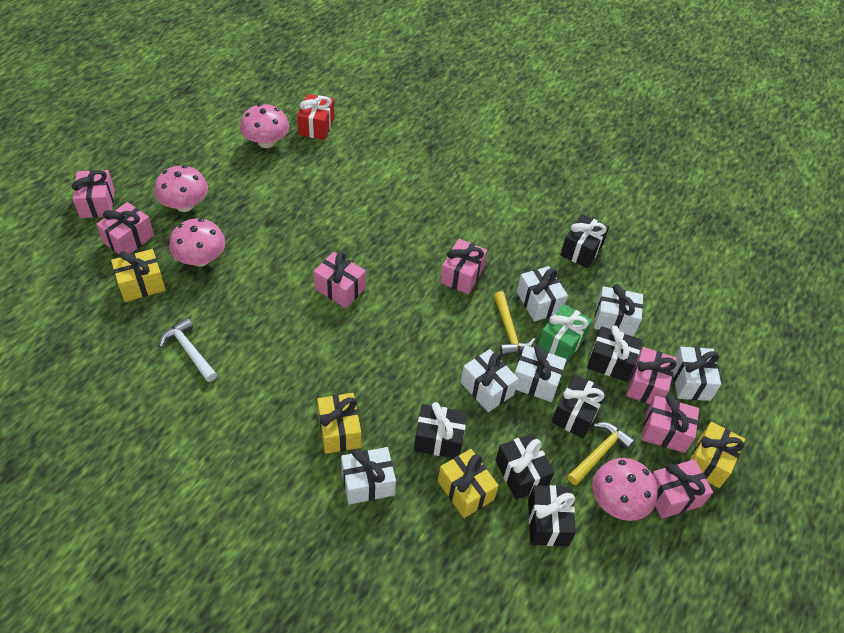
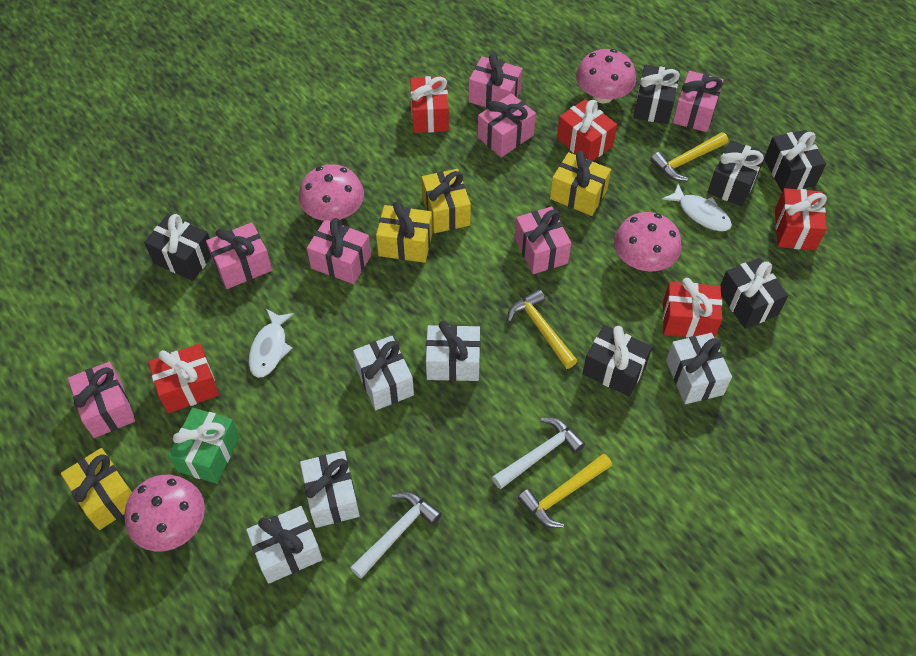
red gift: 1 -> 5
white fish: 0 -> 2
white gift: 6 -> 5
white hammer: 1 -> 2
yellow hammer: 2 -> 3

